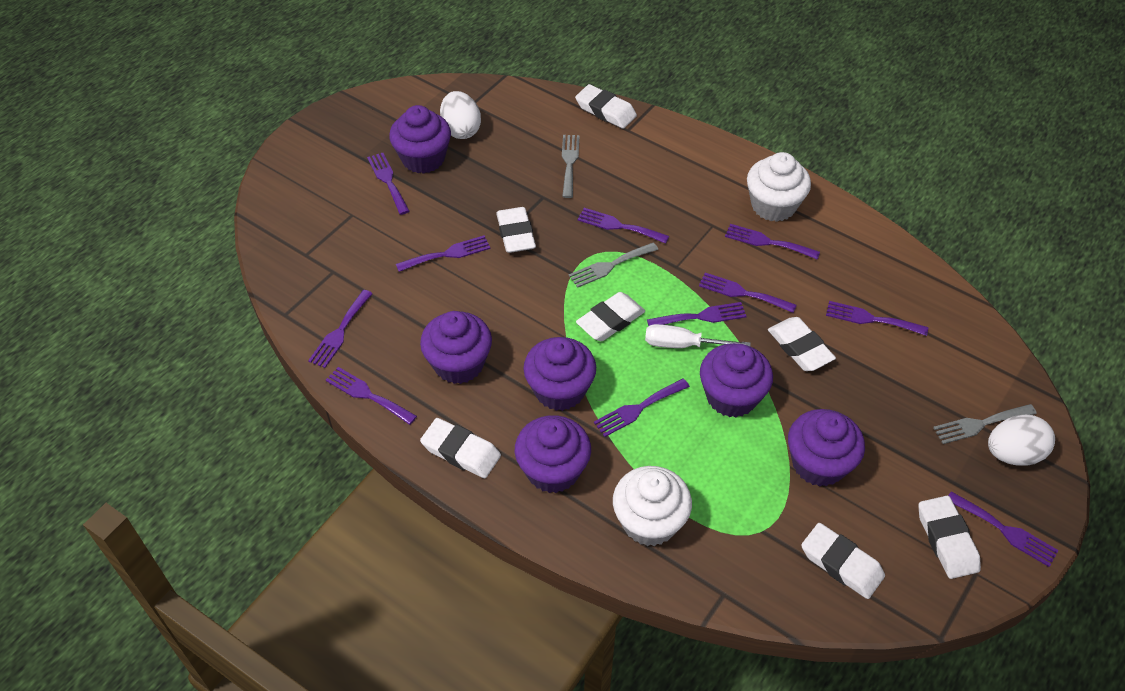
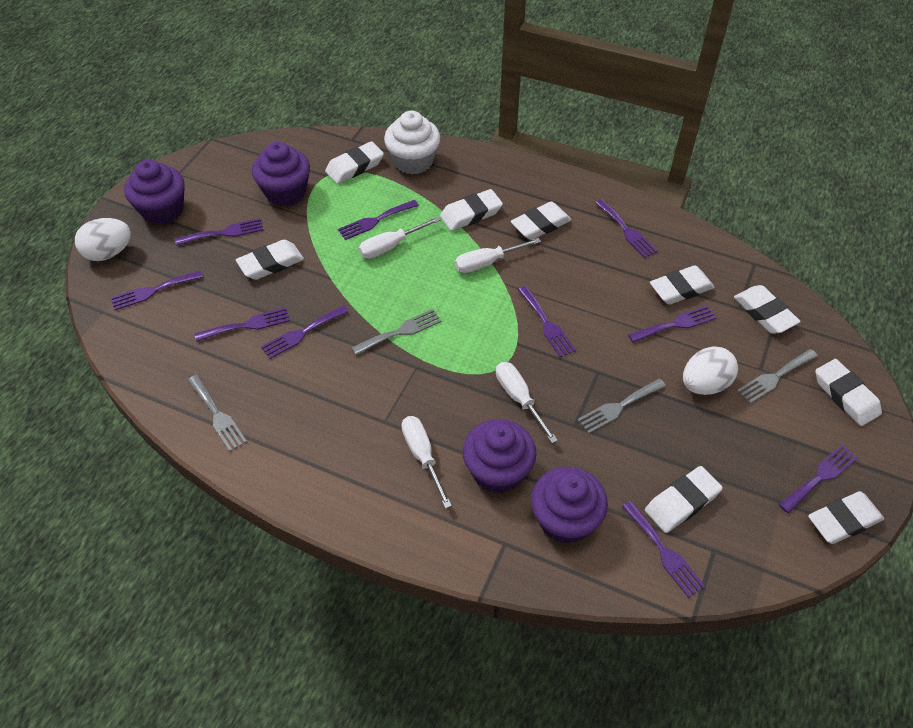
grey fork: 3 -> 4
purple cupcake: 6 -> 4
purple fork: 11 -> 10
white cupcake: 2 -> 1
white eraser: 7 -> 9
white screwdriver: 1 -> 4

